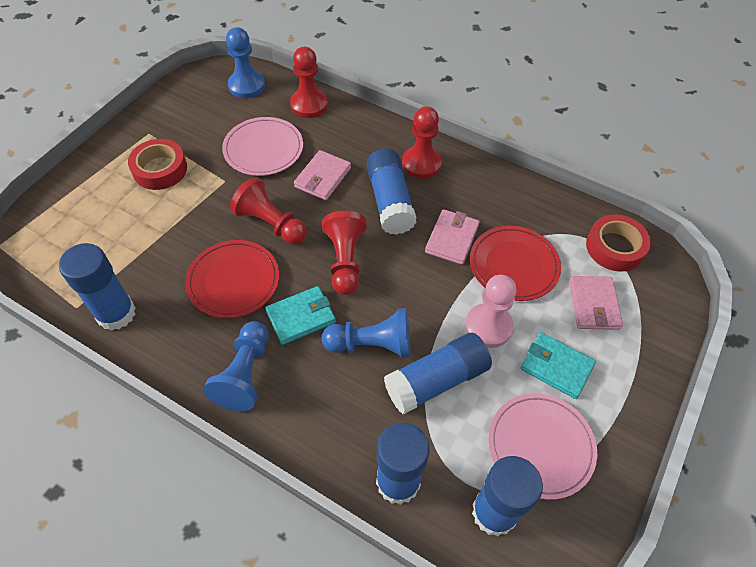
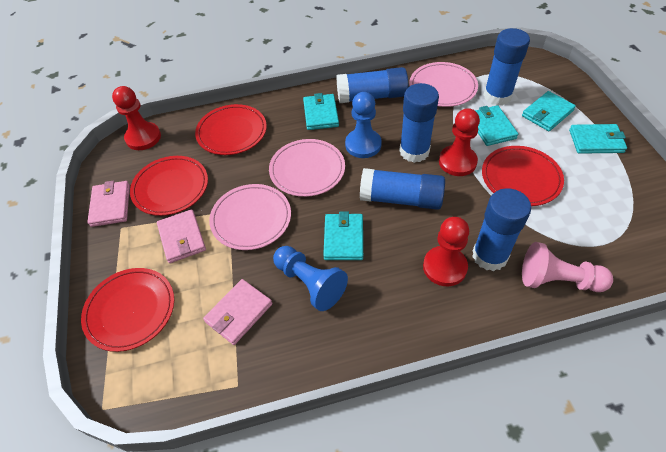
blue pawn: 3 -> 2
pink plate: 2 -> 3
red pawn: 4 -> 3
red plate: 2 -> 4
red tape: 2 -> 0
turquoise wallet: 2 -> 5

